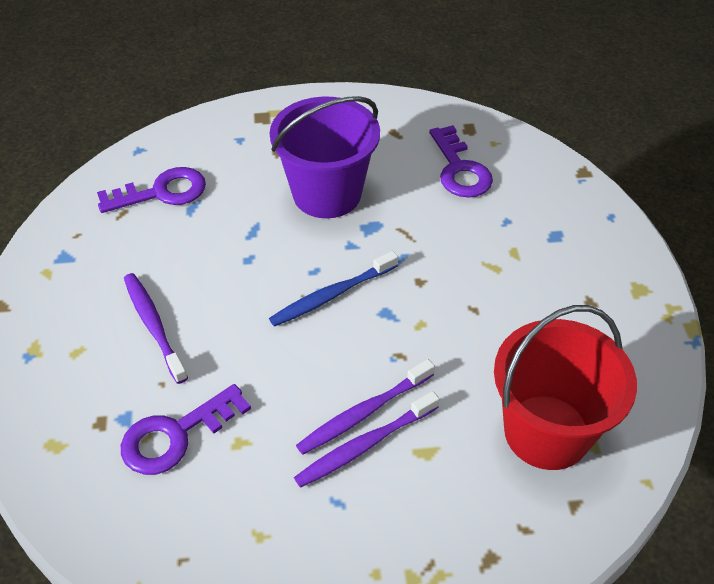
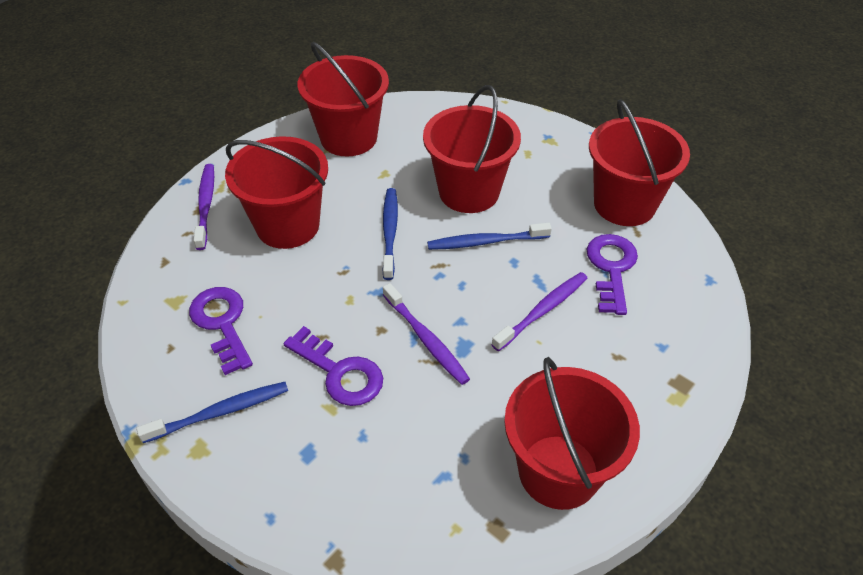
blue toothbrush: 1 -> 3
purple bucket: 1 -> 0
red bucket: 1 -> 5

